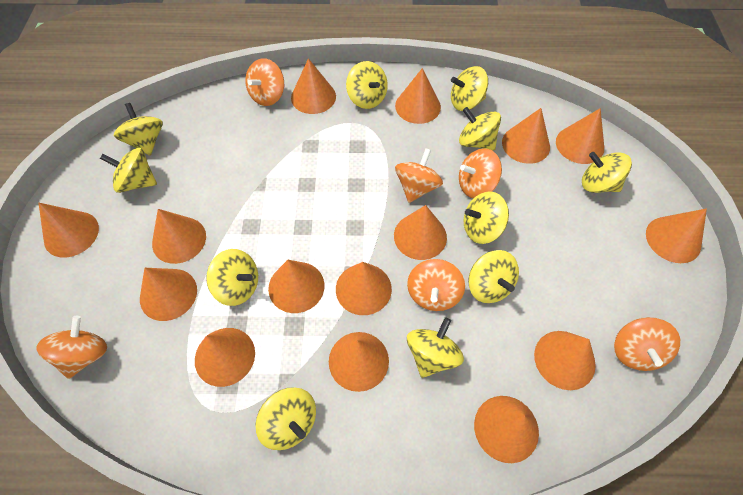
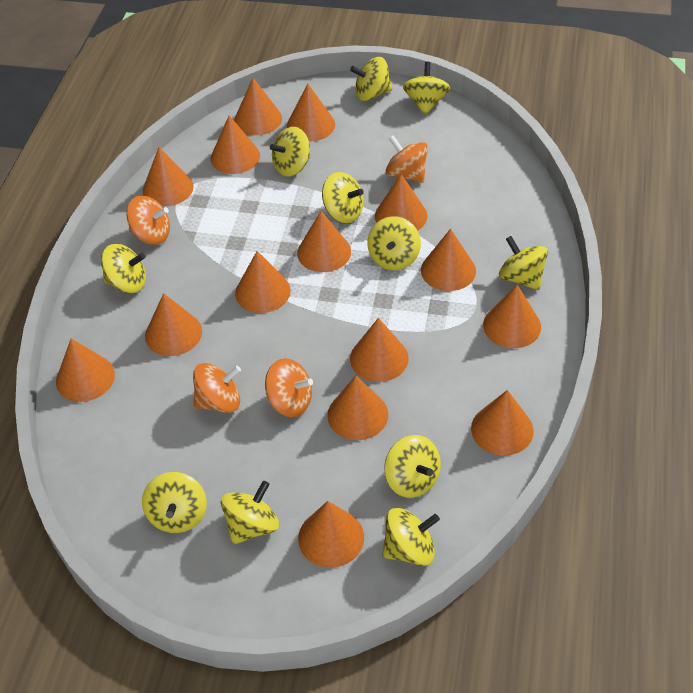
orange spinning top: 6 -> 4

